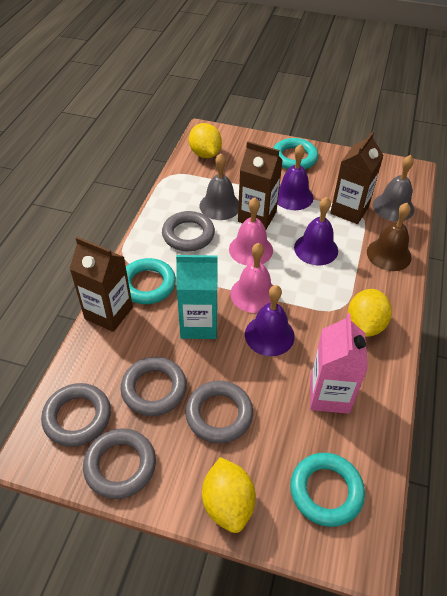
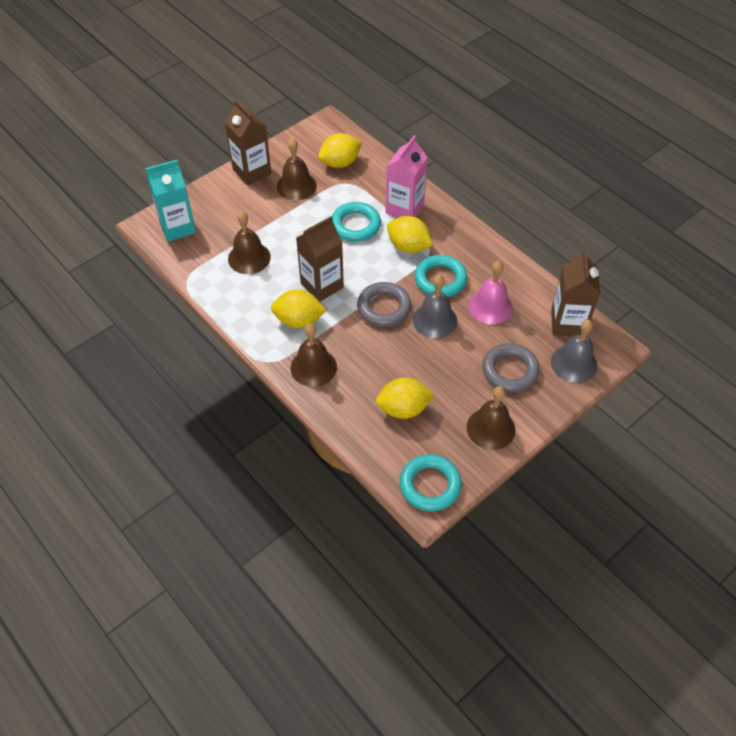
brown bell: 1 -> 4
grey ring: 5 -> 2
pink bell: 2 -> 1
purple bell: 3 -> 0
yellow lemon: 3 -> 4

